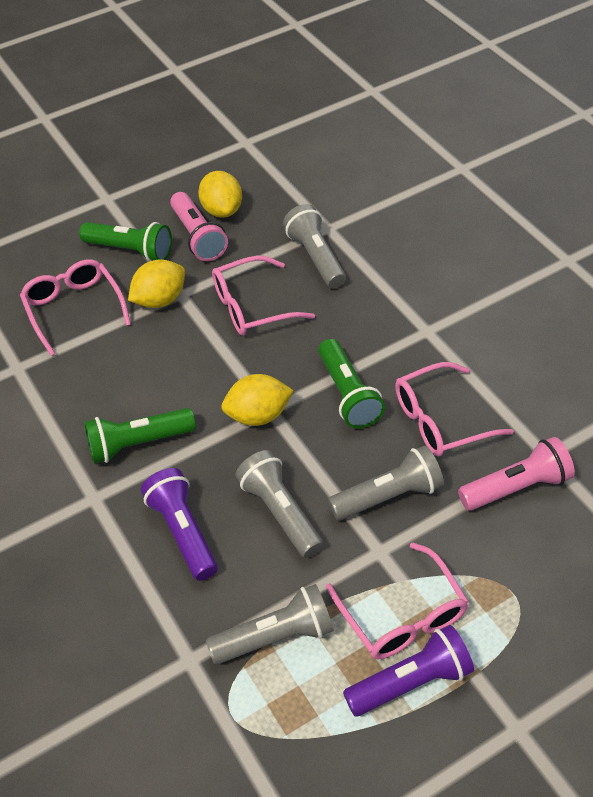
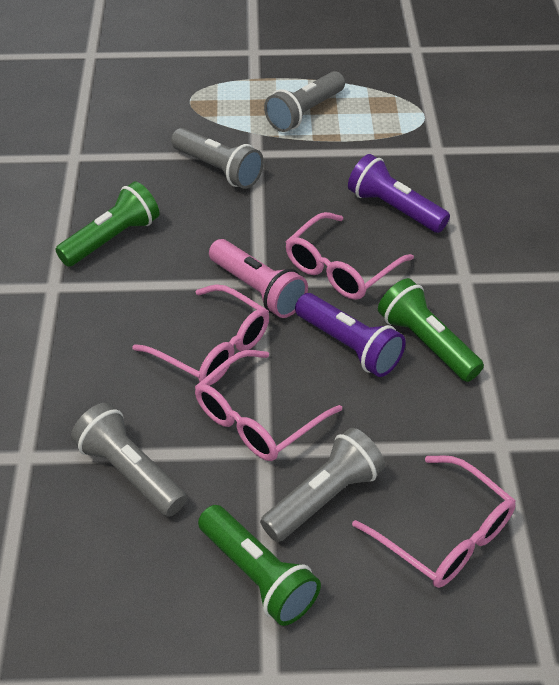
pink flashlight: 2 -> 1
yellow lemon: 3 -> 0

